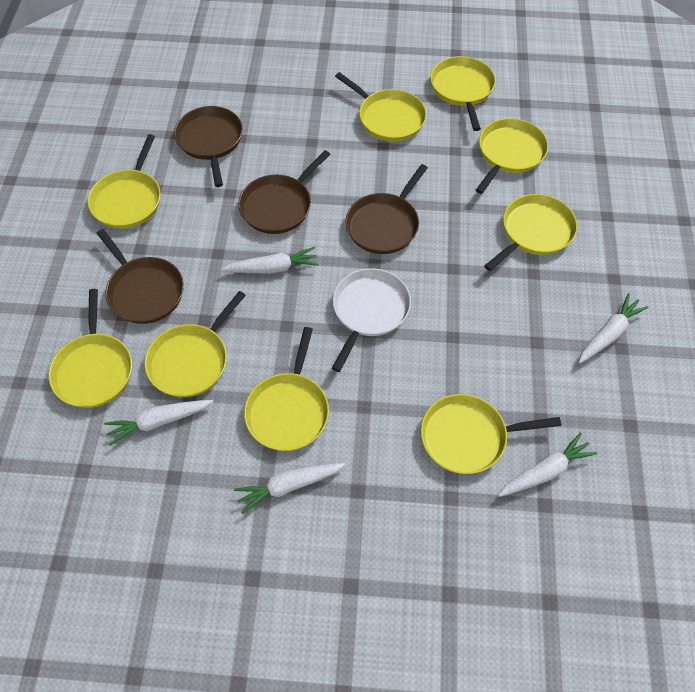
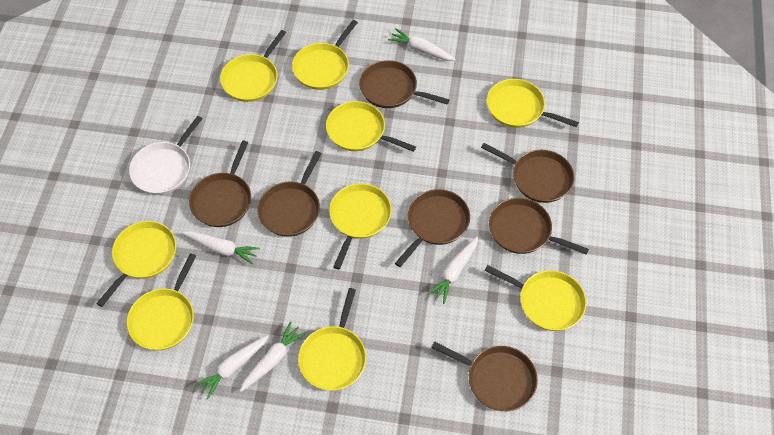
brown pan: 4 -> 7

